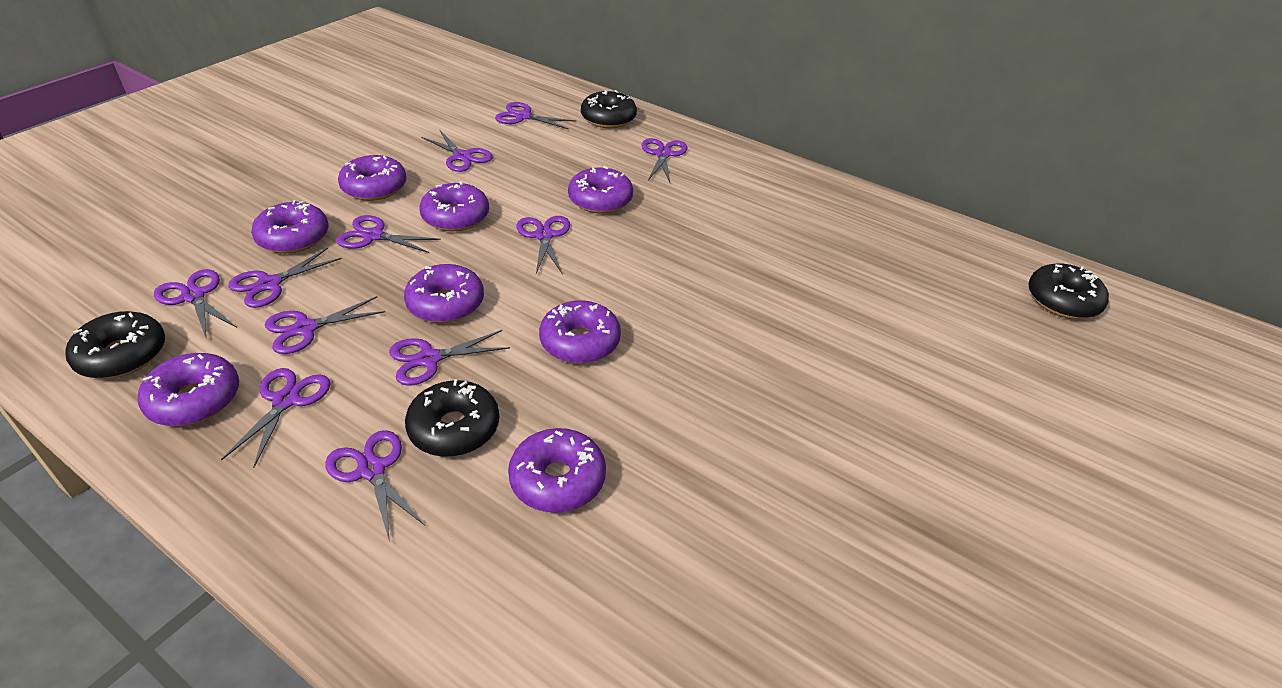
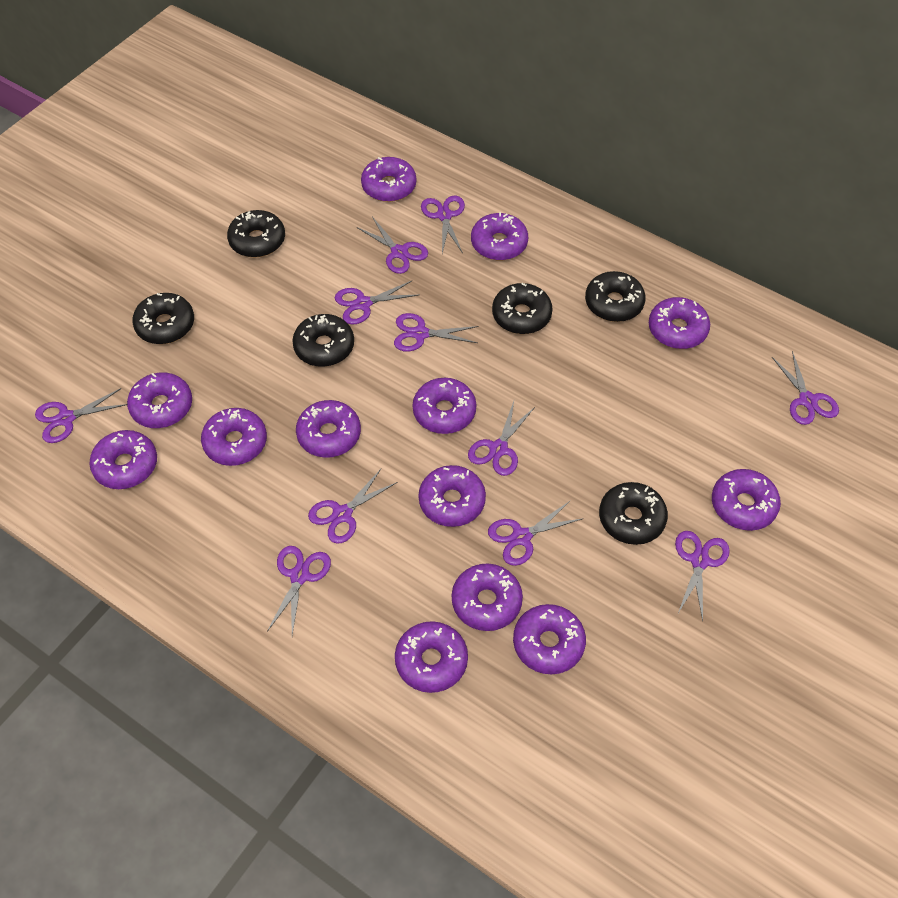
black donut: 4 -> 6
purple donut: 8 -> 13

